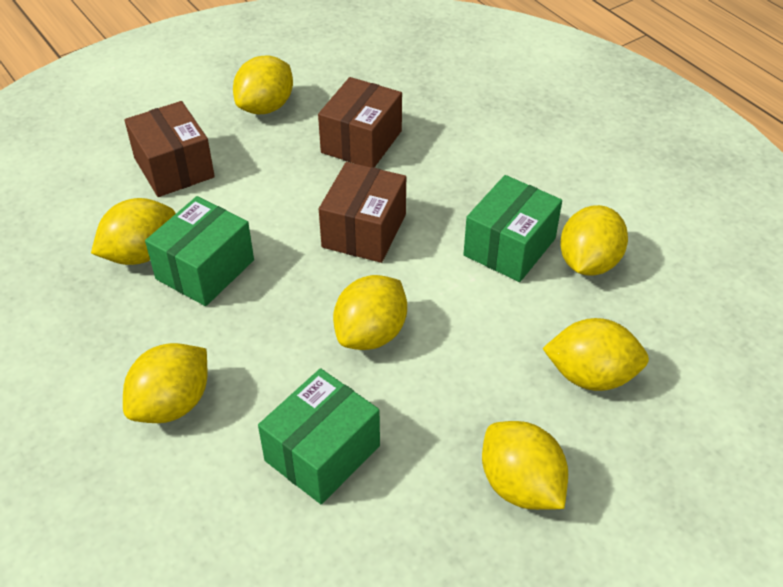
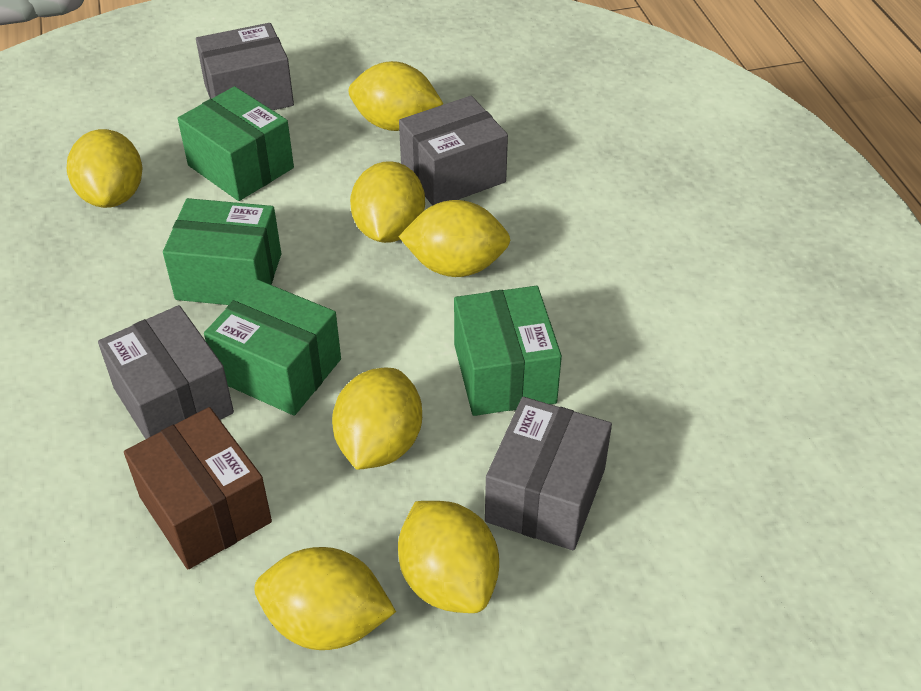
brown box: 3 -> 1
green box: 3 -> 4
grey box: 0 -> 4

